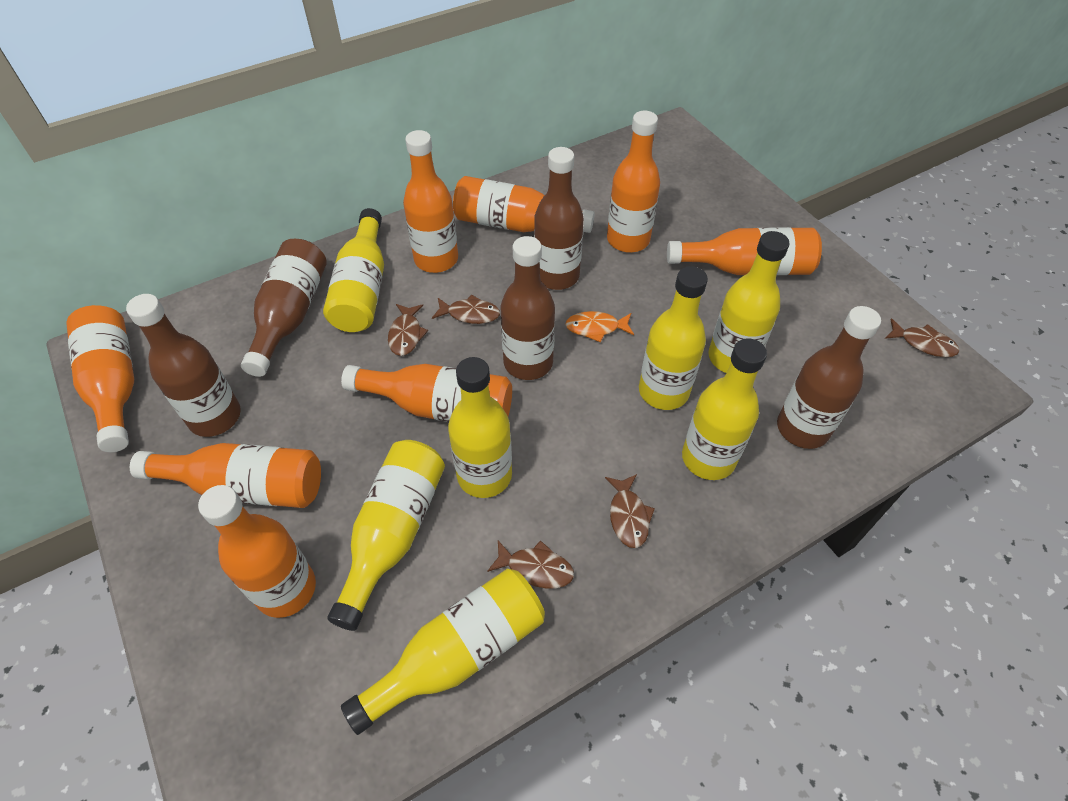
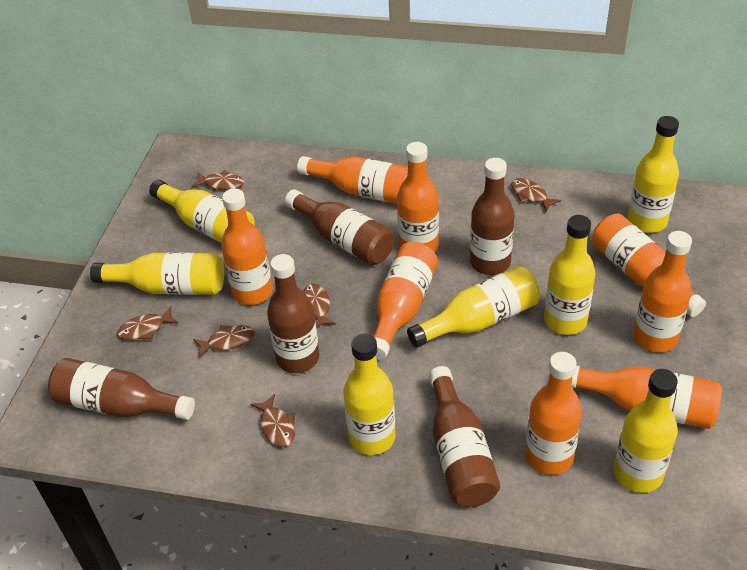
brown fish: 5 -> 6
orange fish: 1 -> 0

